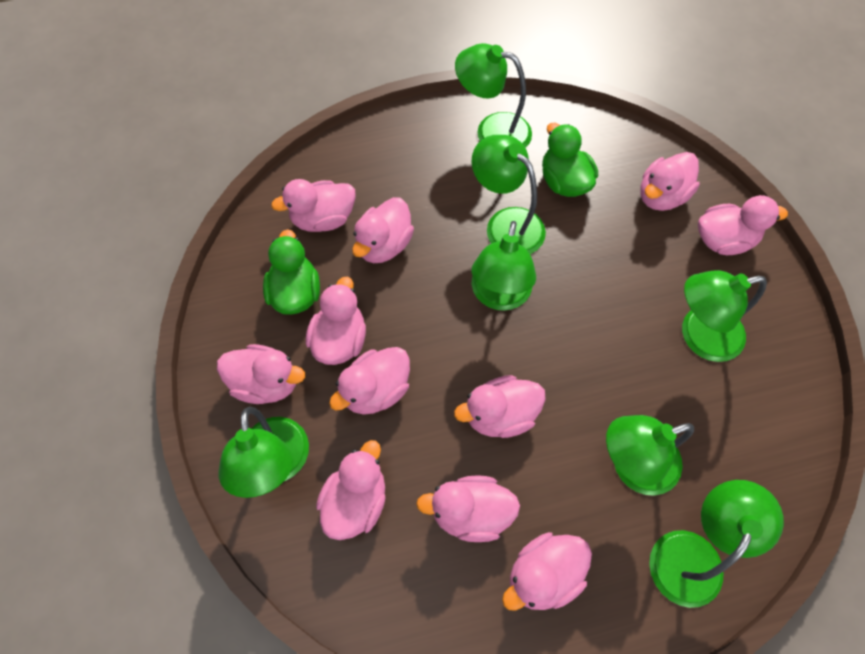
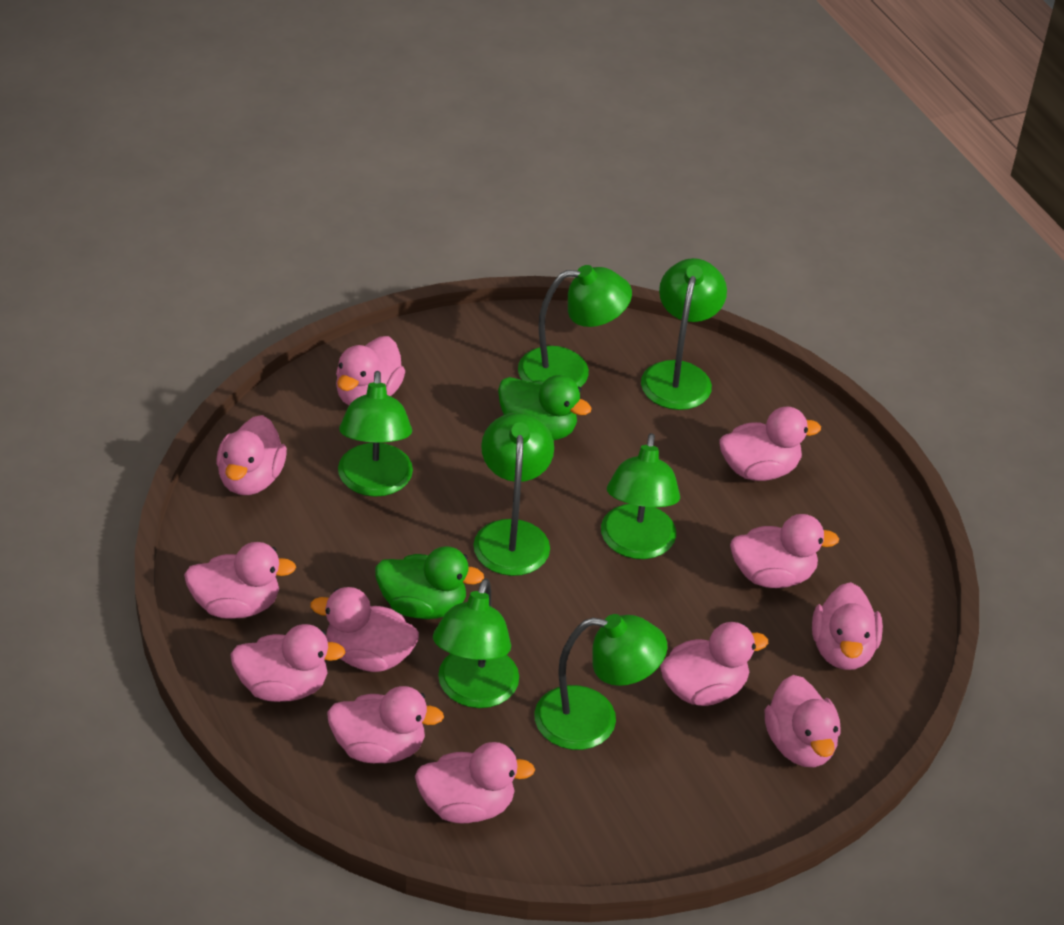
pink duck: 11 -> 12

